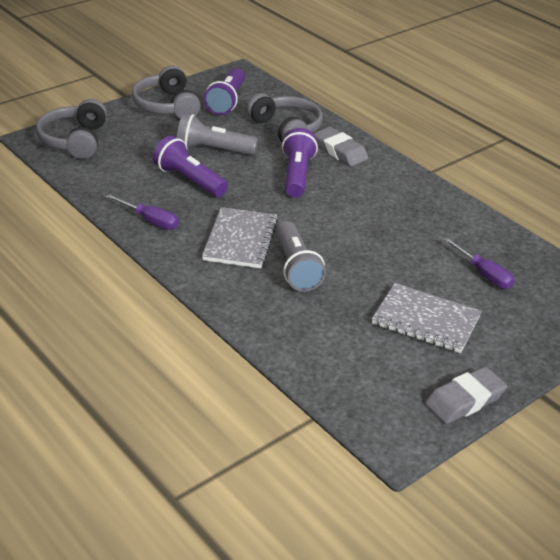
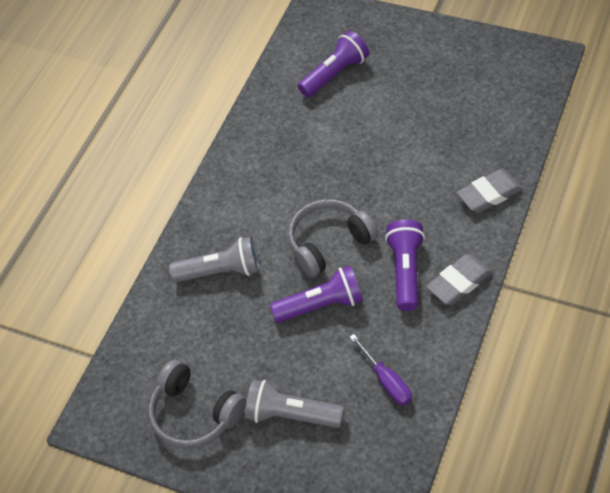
grey headphones: 3 -> 2
grey notebook: 2 -> 0
purple screwdriver: 2 -> 1

